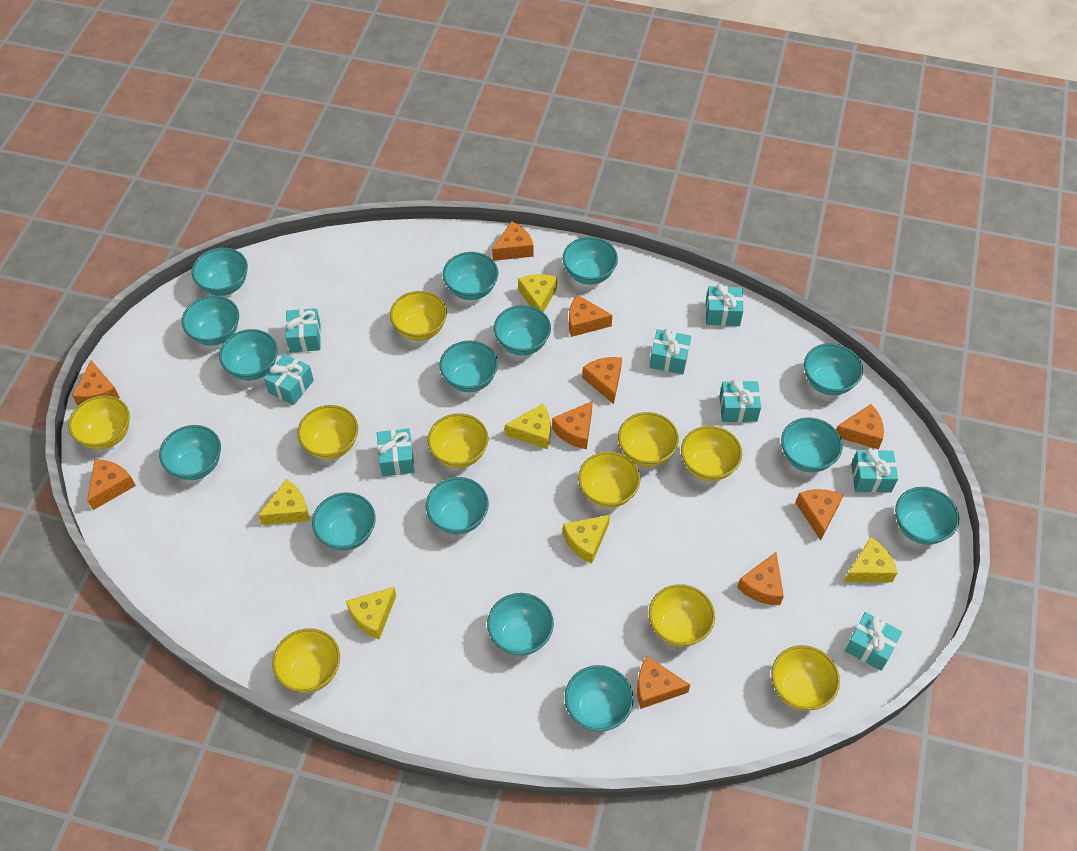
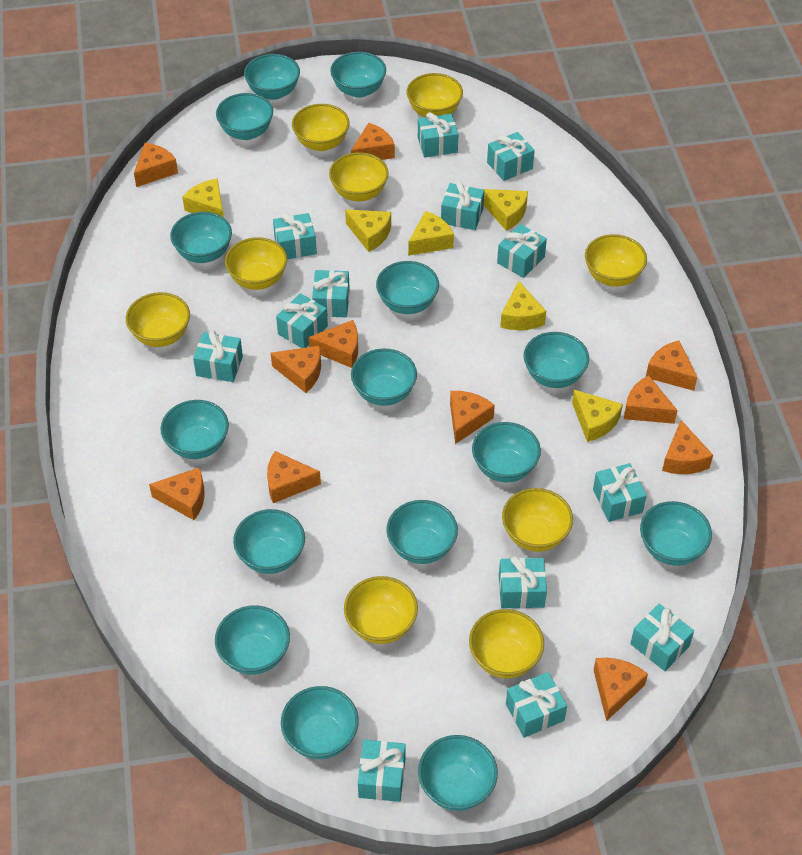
orange cheese: 10 -> 11
turquoise gift: 8 -> 13
yellow bowl: 10 -> 9

